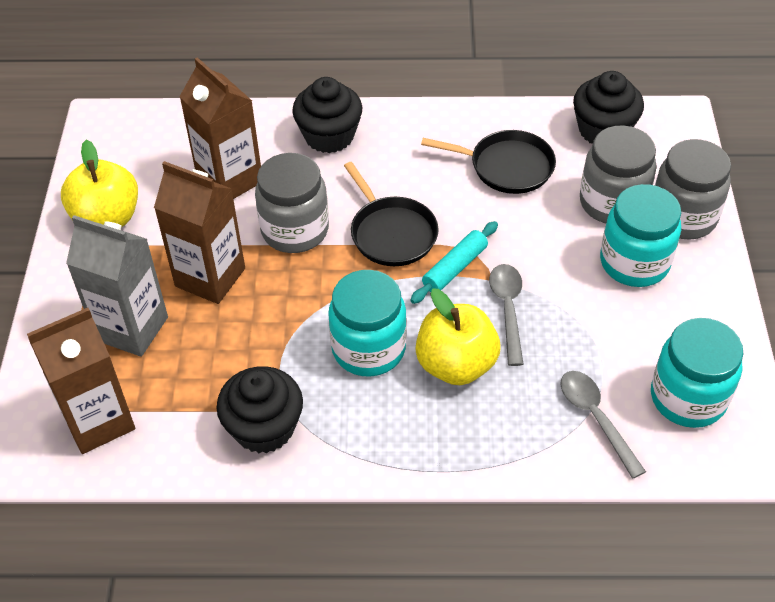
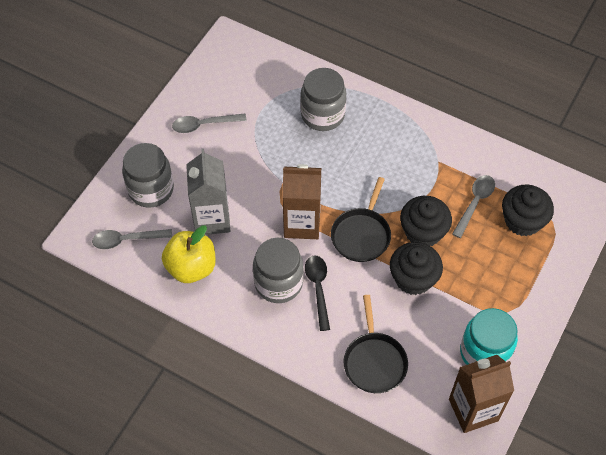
black spoon: 0 -> 1
brown carton: 3 -> 2
grey spoon: 2 -> 3
turquoise jar: 3 -> 1
turquoise rolling pin: 1 -> 0
yellow apple: 2 -> 1

